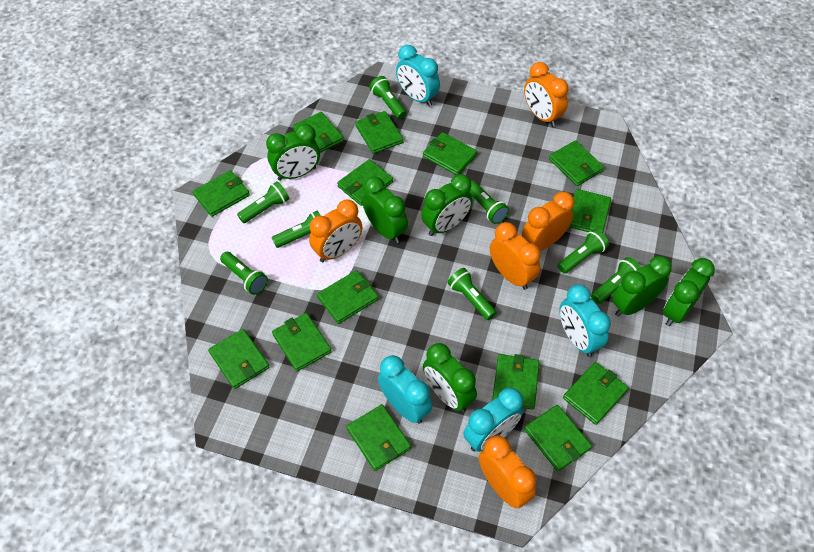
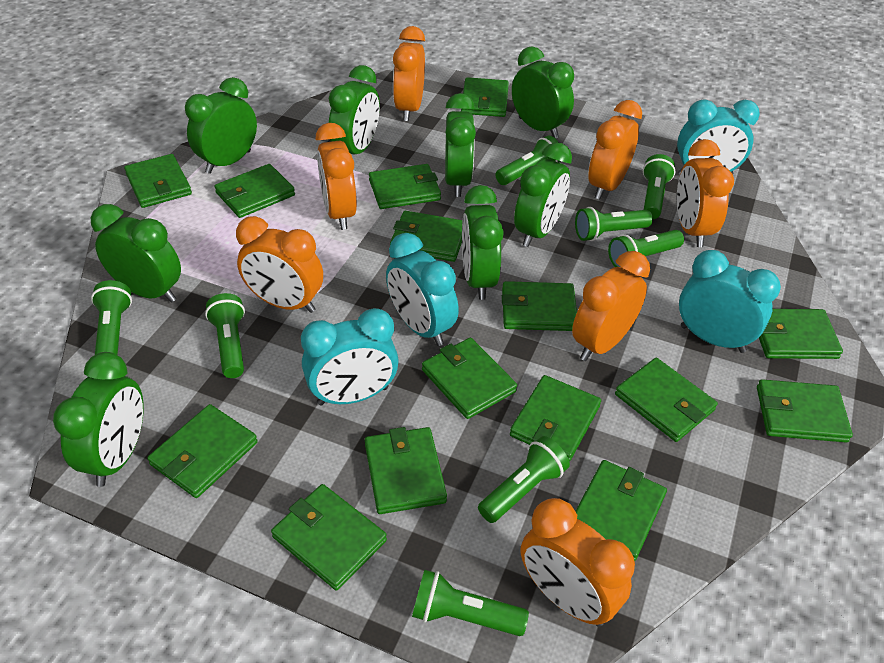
green clock: 6 -> 8
green wallet: 14 -> 15
orange clock: 5 -> 7

